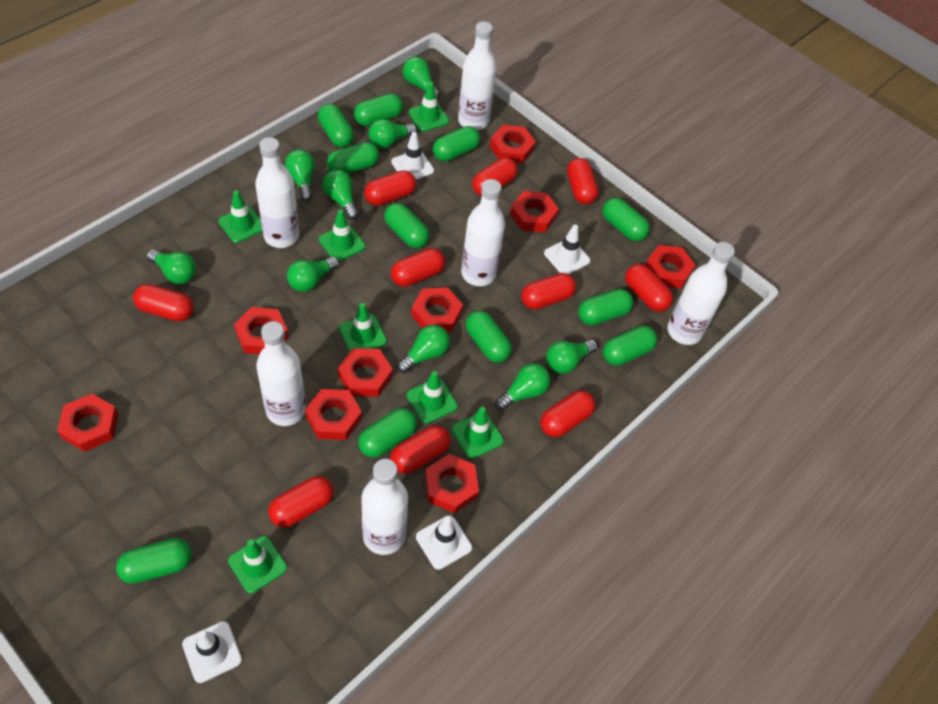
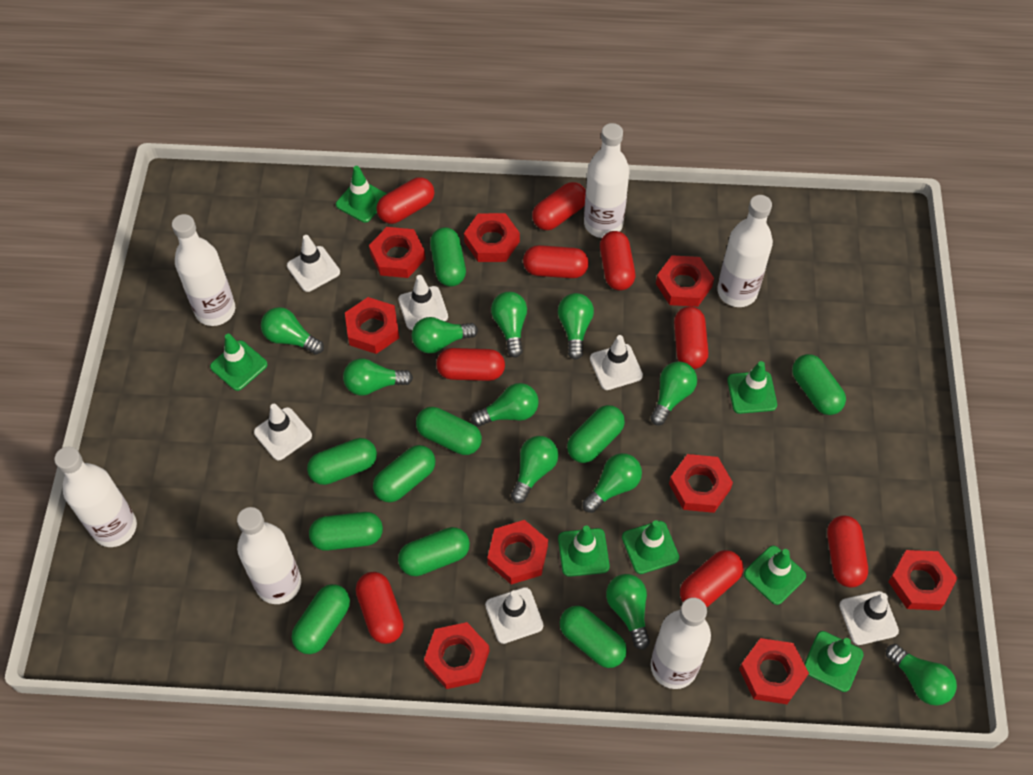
green capsule: 11 -> 10
green light bulb: 9 -> 11
red capsule: 10 -> 9
white traffic cone: 4 -> 6

